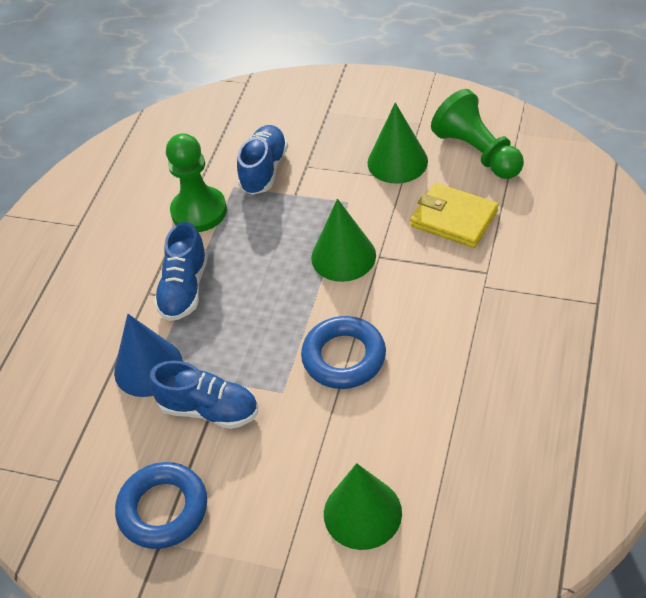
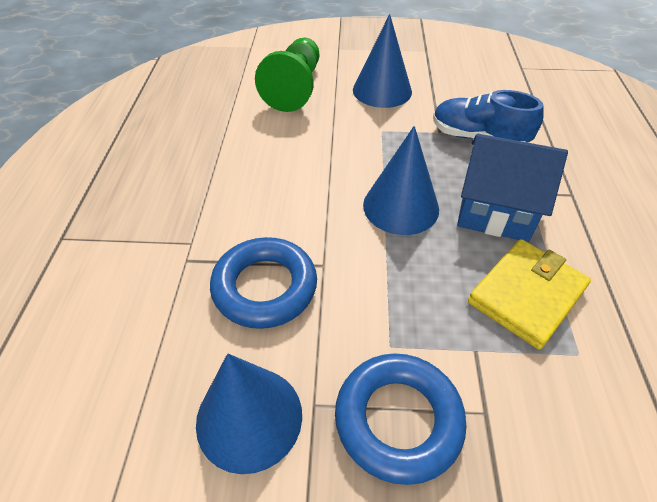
blue cone: 1 -> 3
blue house: 0 -> 1
blue shoe: 3 -> 1
green cone: 3 -> 0
green pawn: 2 -> 1

